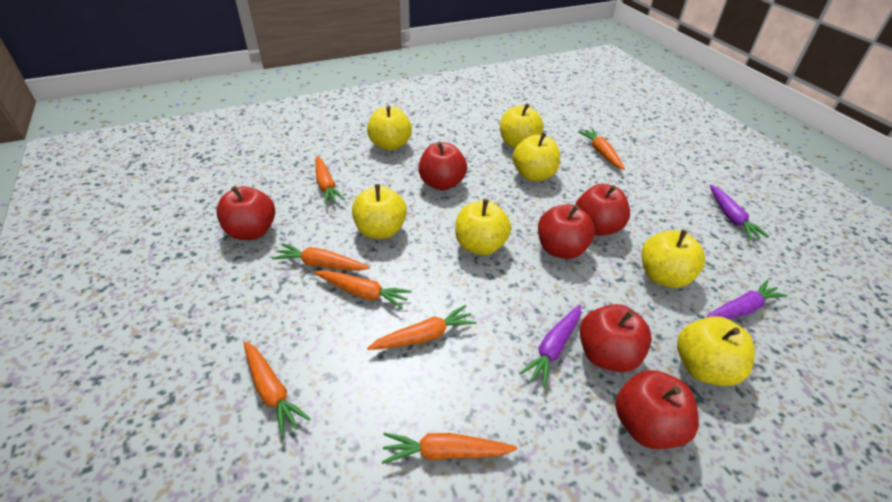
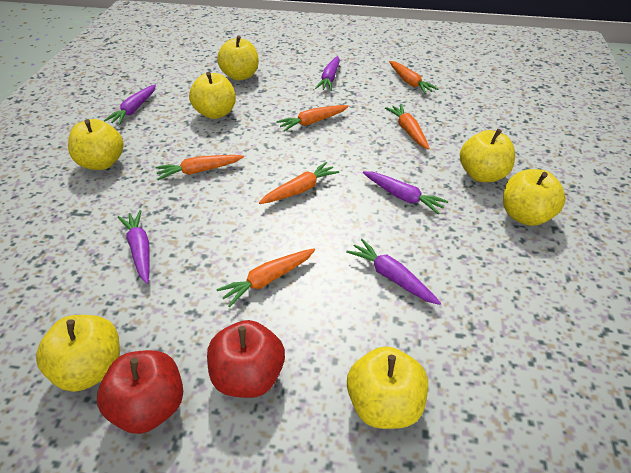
orange carrot: 7 -> 6
purple carrot: 3 -> 5
red apple: 6 -> 2

